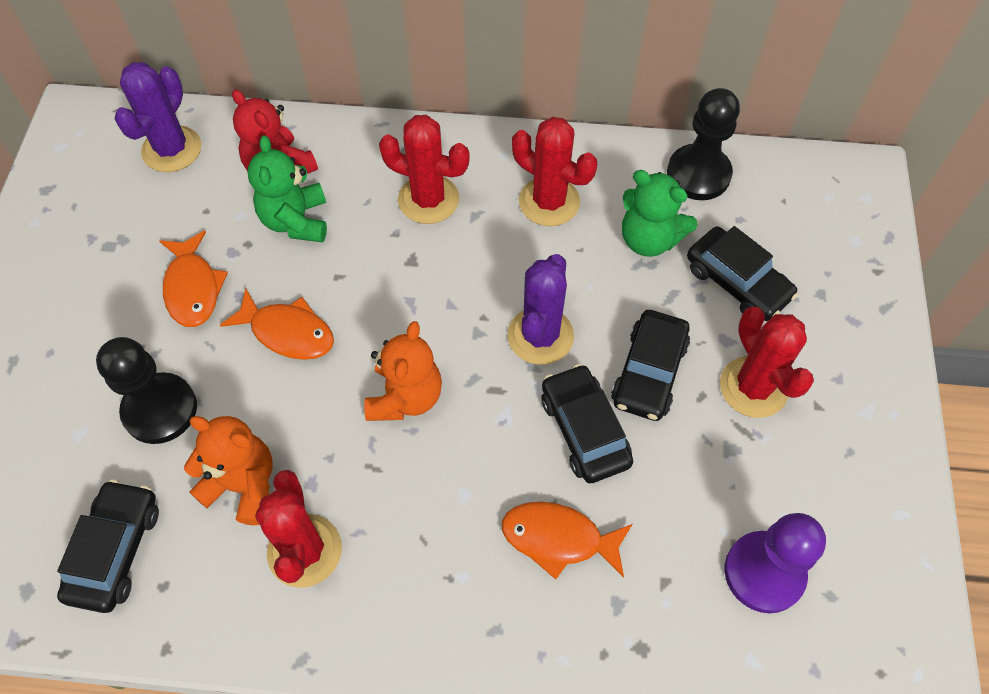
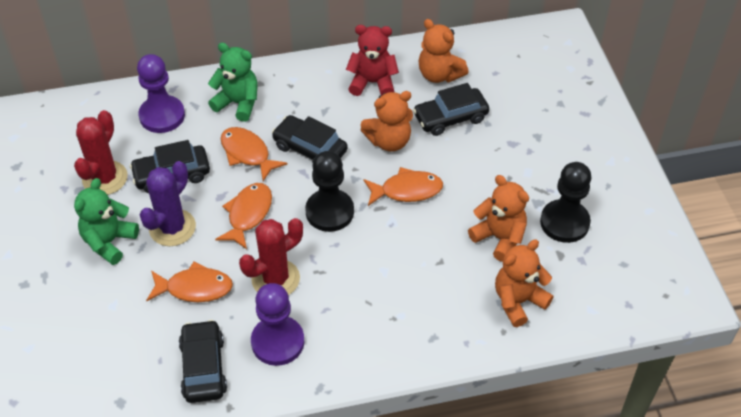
orange fish: 3 -> 4
orange teddy bear: 2 -> 4
purple cactus: 2 -> 1
purple pawn: 1 -> 2
red cactus: 4 -> 2

